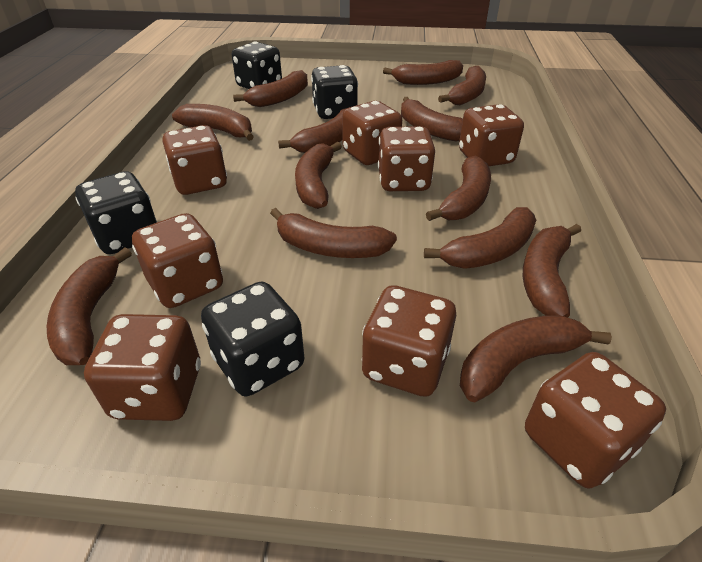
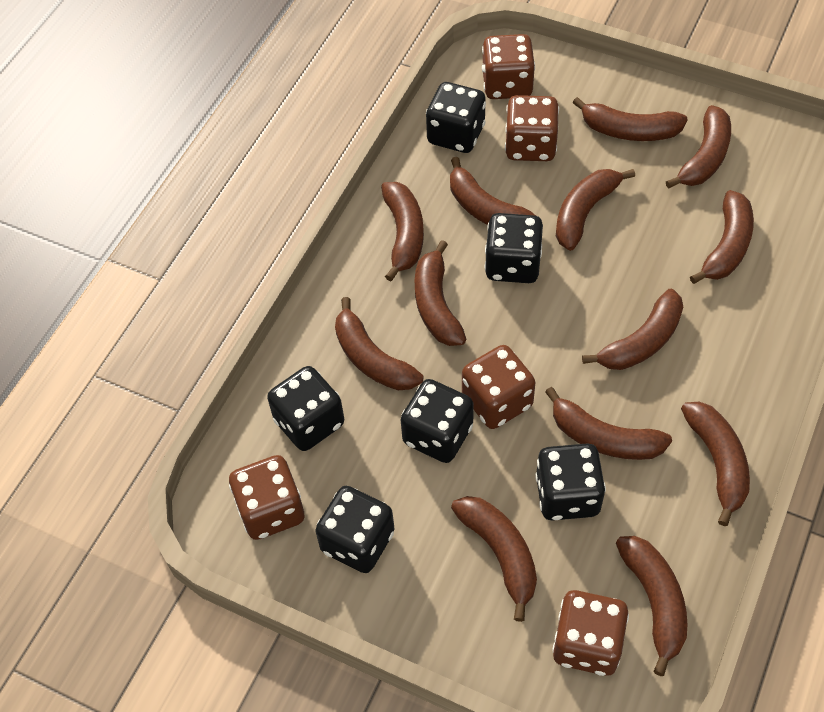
black dice: 4 -> 6
brown dice: 8 -> 5

